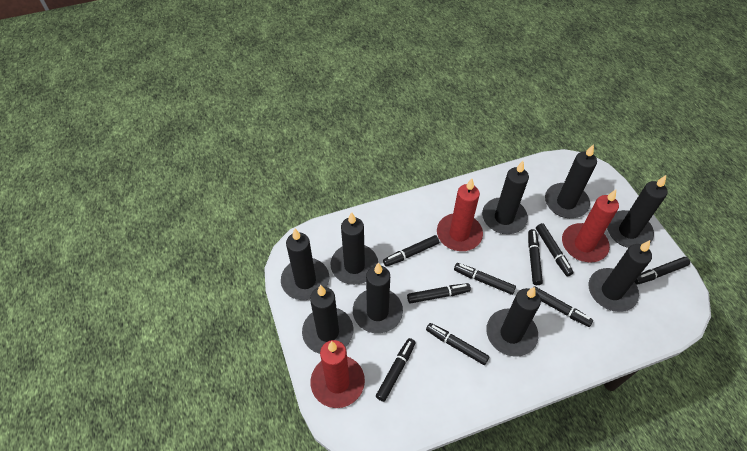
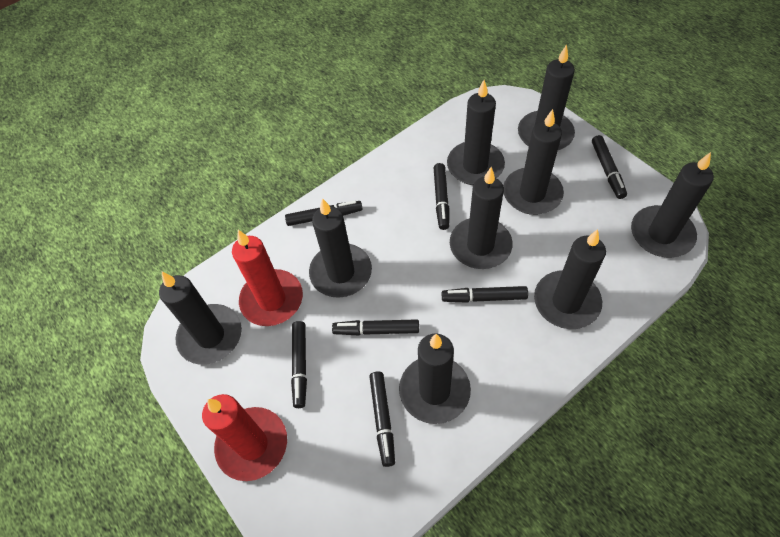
black marker: 9 -> 7
red candle: 3 -> 2

